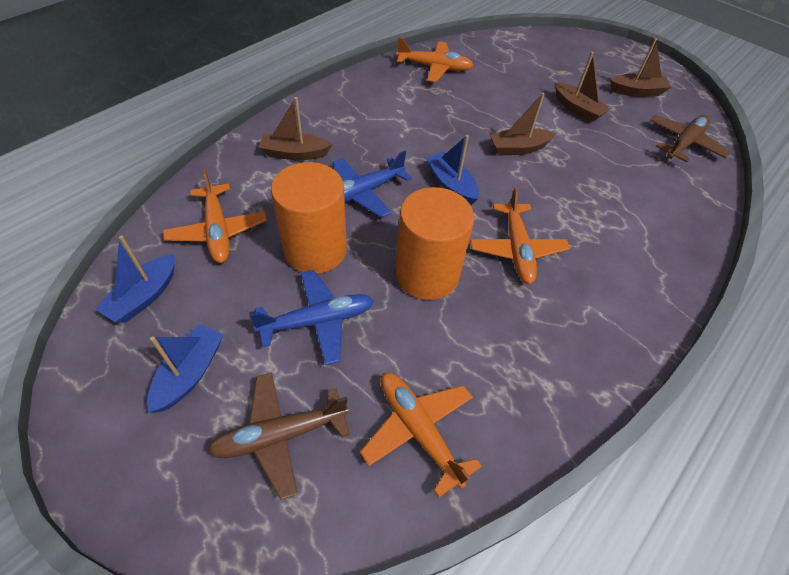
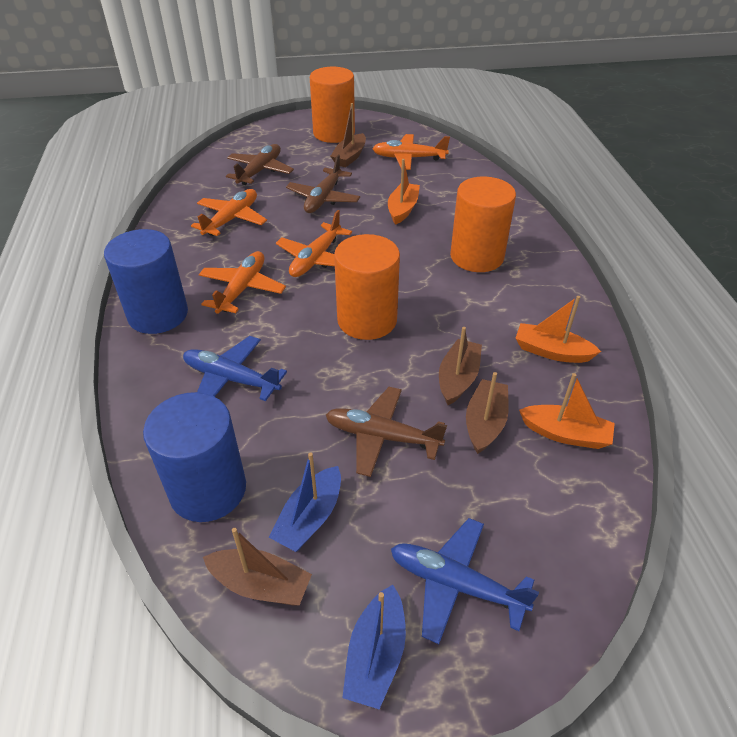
blue boat: 3 -> 2
blue cylinder: 0 -> 2
brown plane: 2 -> 3
orange boat: 0 -> 3
orange cylinder: 2 -> 3

